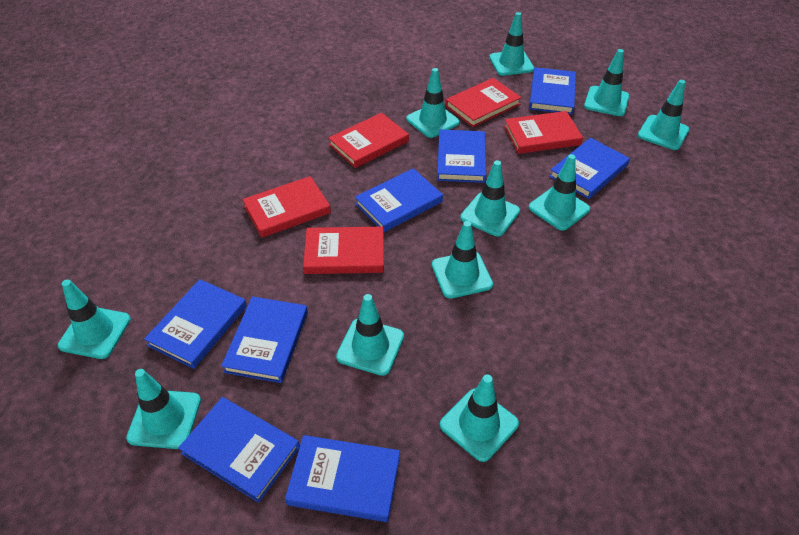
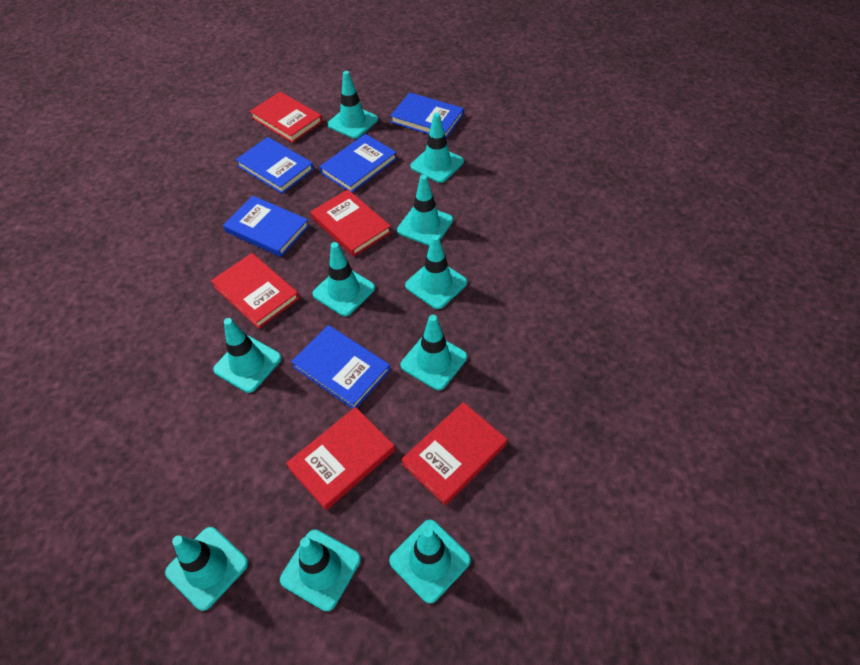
blue book: 8 -> 5
turquoise traffic cone: 11 -> 10

